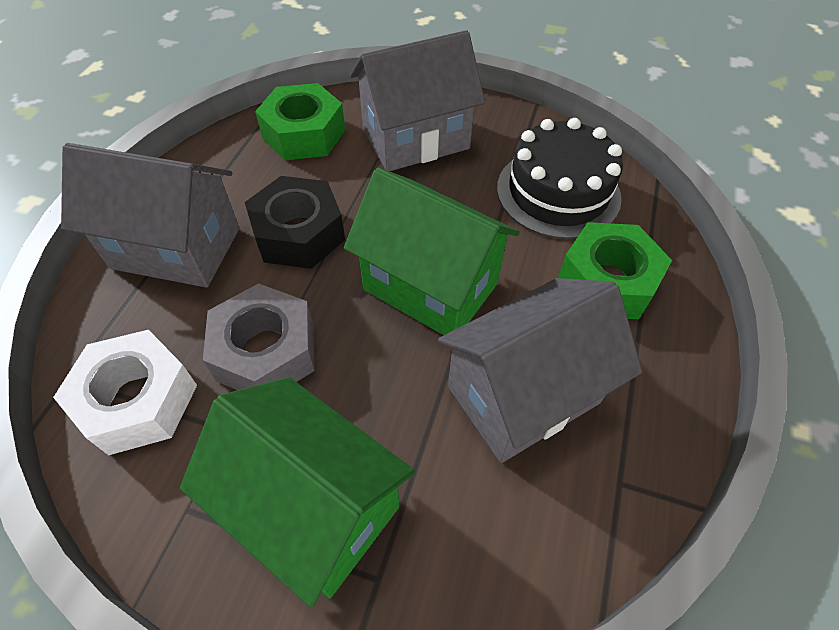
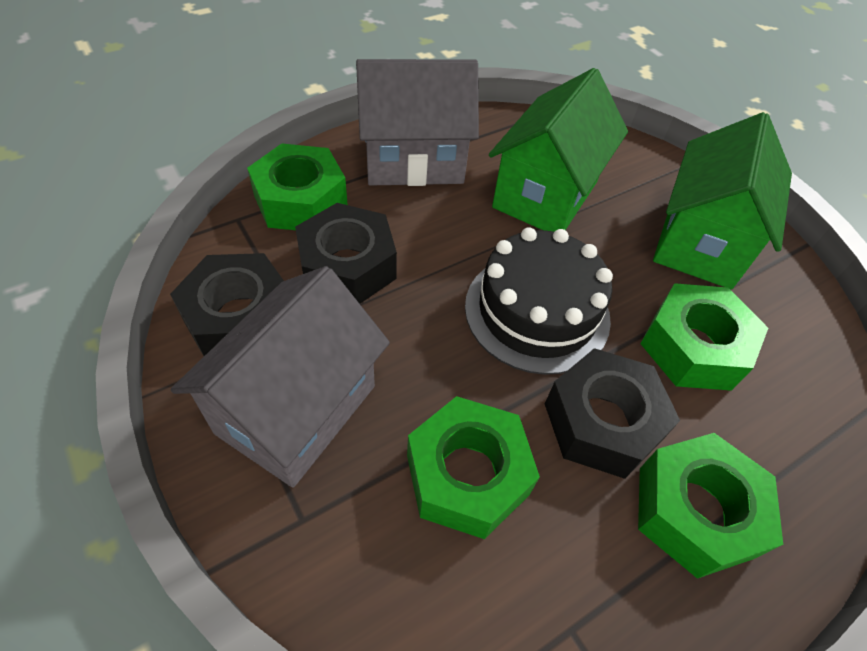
black nut: 1 -> 3
green nut: 2 -> 4
grey house: 3 -> 2
grey nut: 1 -> 0
white nut: 1 -> 0

